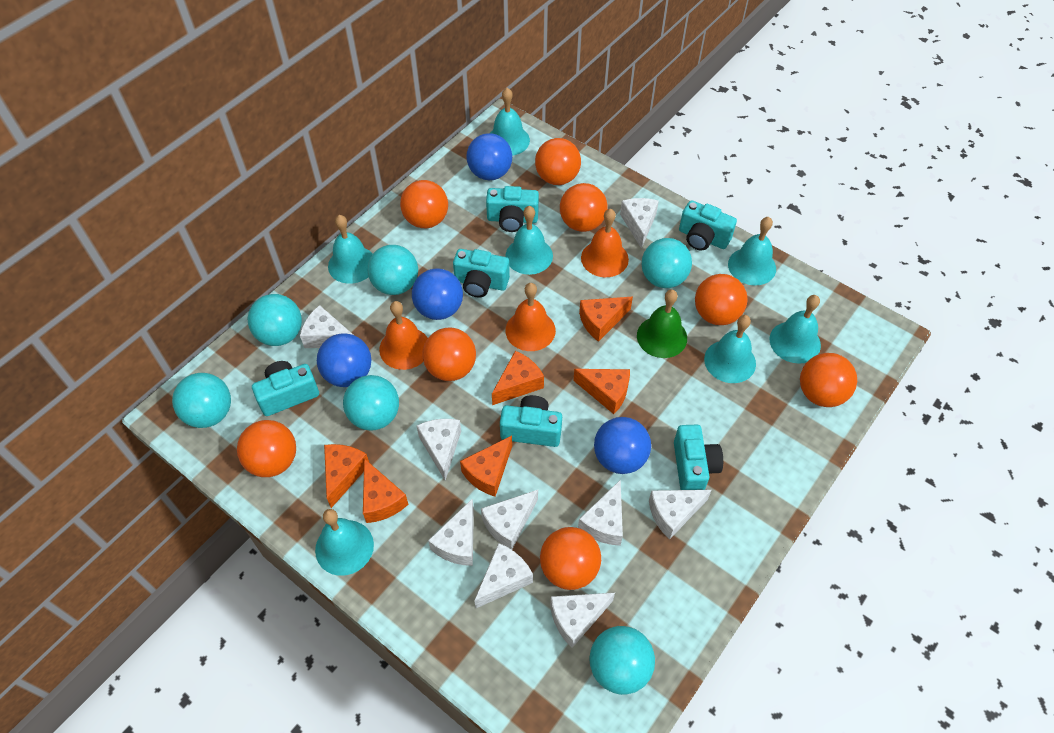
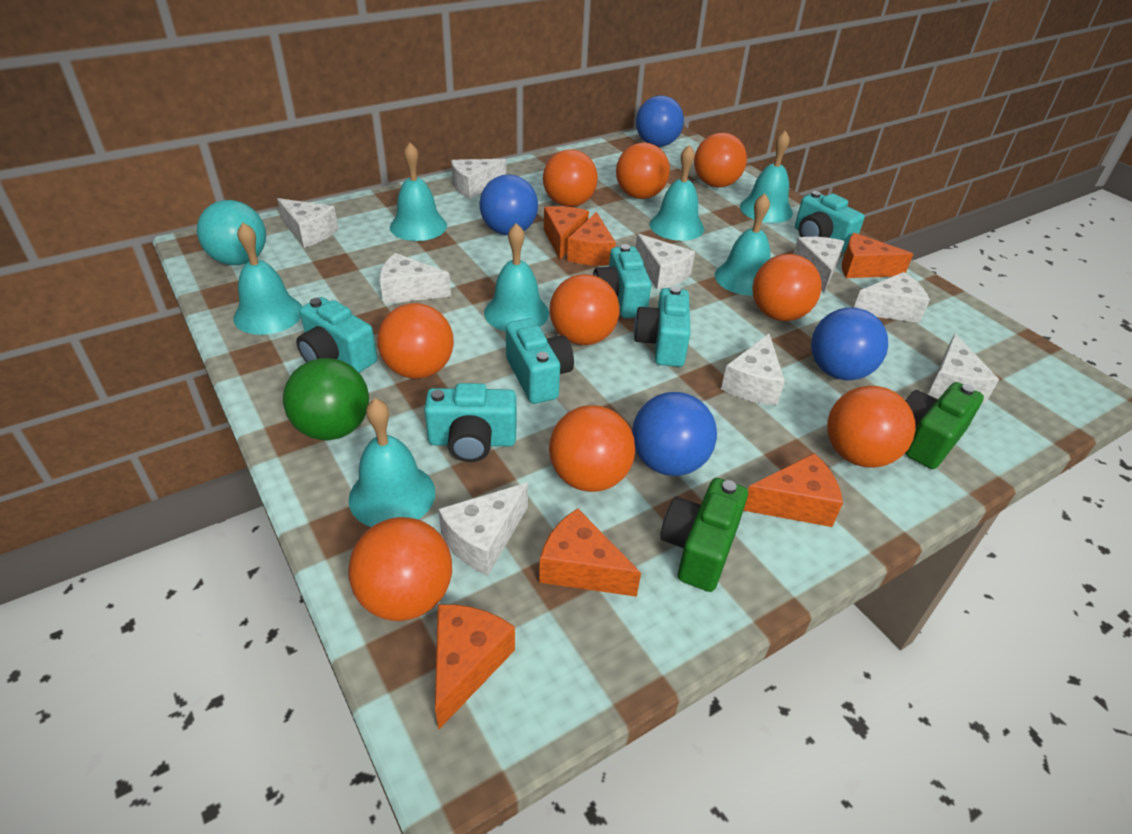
green ball: 0 -> 1
green bell: 1 -> 0
green camera: 0 -> 2
orange ball: 8 -> 9
orange bell: 3 -> 0
turquoise ball: 6 -> 1

